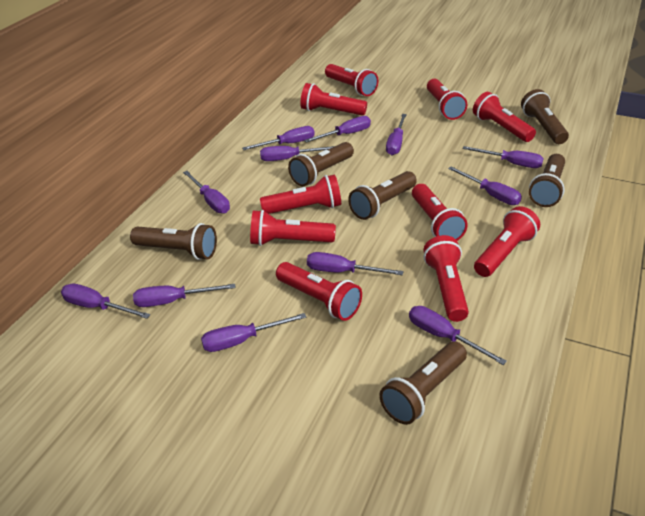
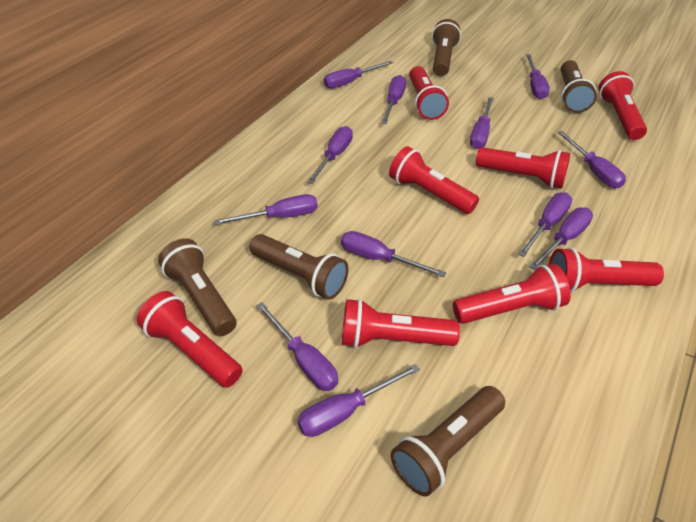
brown flashlight: 6 -> 5
red flashlight: 10 -> 8

